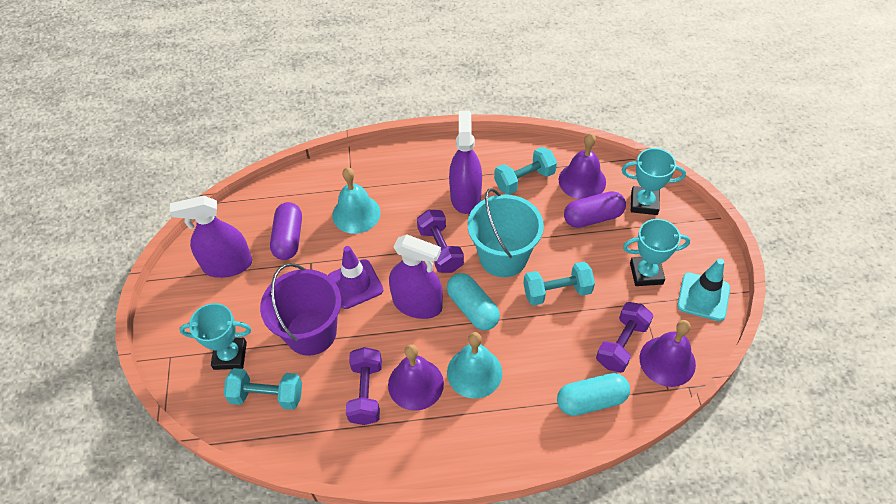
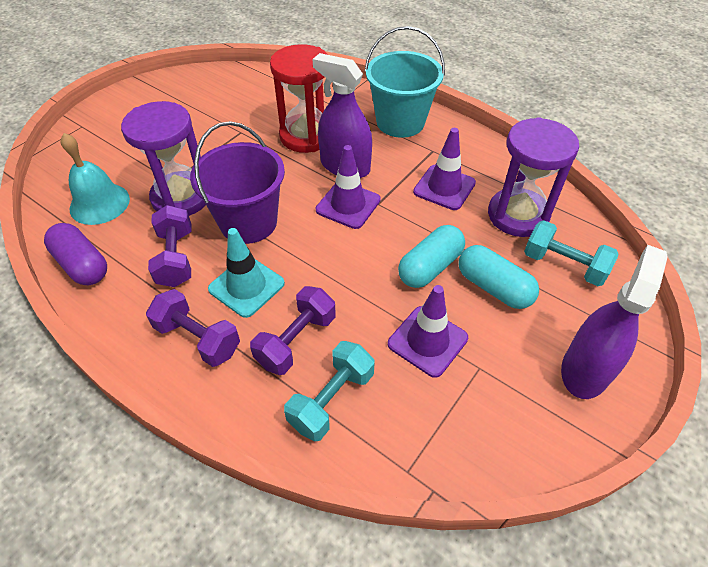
purple bell: 3 -> 0
purple capsule: 2 -> 1
purple hourglass: 0 -> 2
purple spray bottle: 3 -> 2
purple traffic cone: 1 -> 3
red hourglass: 0 -> 1
turquoise bell: 2 -> 1
turquoise dumbbell: 3 -> 2
turquoise trophy: 3 -> 0

